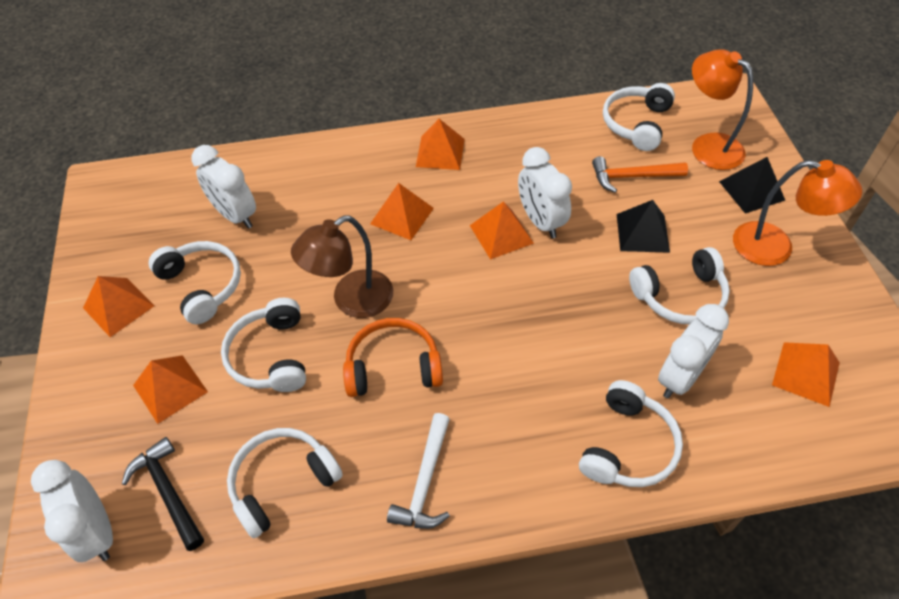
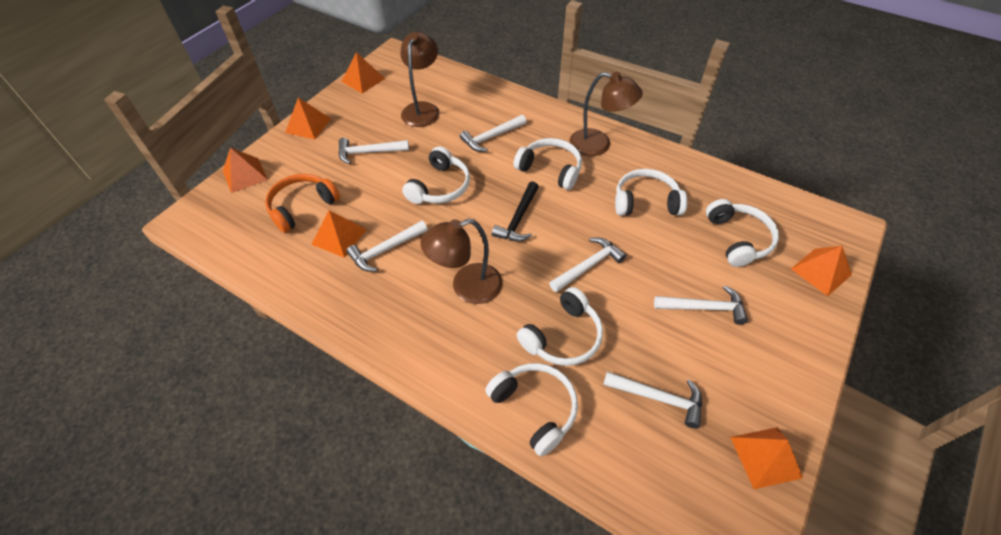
black pyramid: 2 -> 0
brown lamp: 1 -> 3
orange hammer: 1 -> 0
orange lamp: 2 -> 0
white clock: 4 -> 0
white hammer: 1 -> 6

